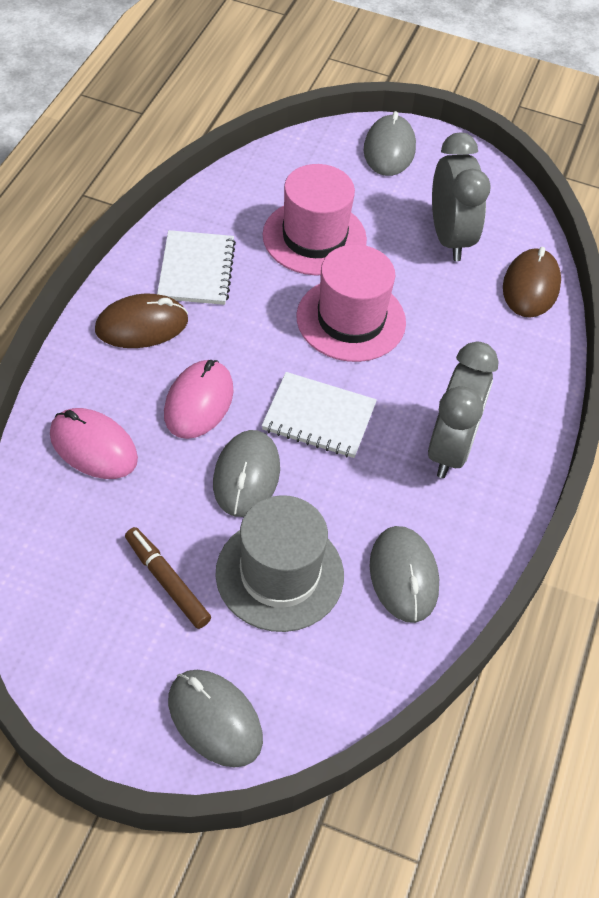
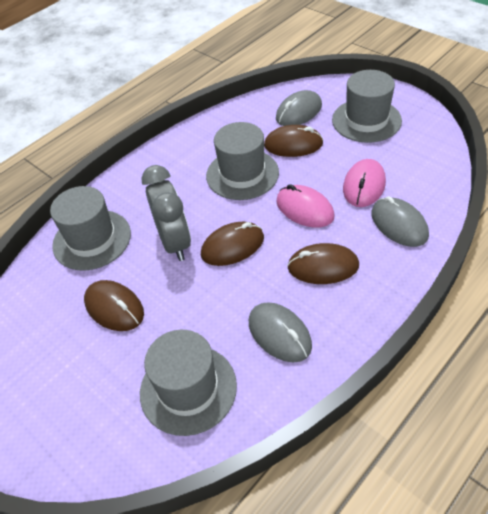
brown marker: 1 -> 0
brown mouse: 2 -> 4
grey clock: 2 -> 1
grey hat: 1 -> 4
grey mouse: 4 -> 3
pink hat: 2 -> 0
white notebook: 2 -> 0

